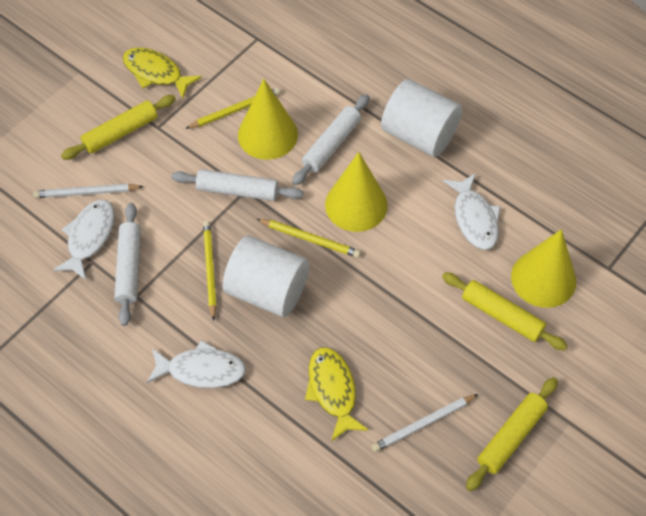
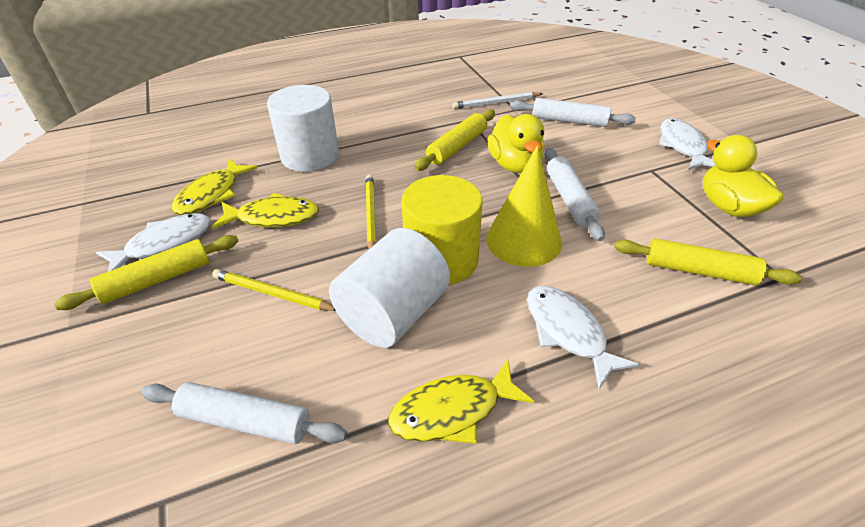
white pencil: 2 -> 1
yellow cone: 3 -> 1
yellow cylinder: 0 -> 1
yellow duck: 0 -> 2
yellow fish: 2 -> 3
yellow pencil: 3 -> 2

